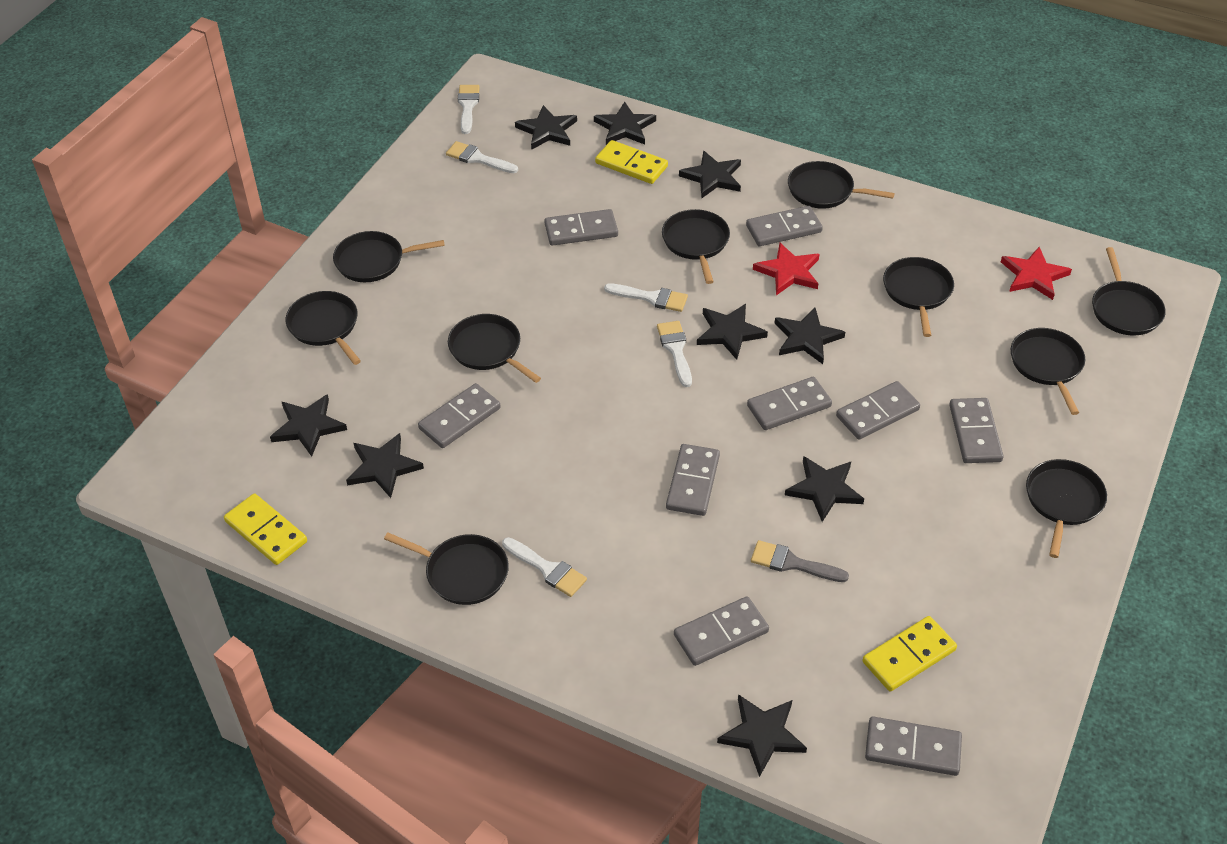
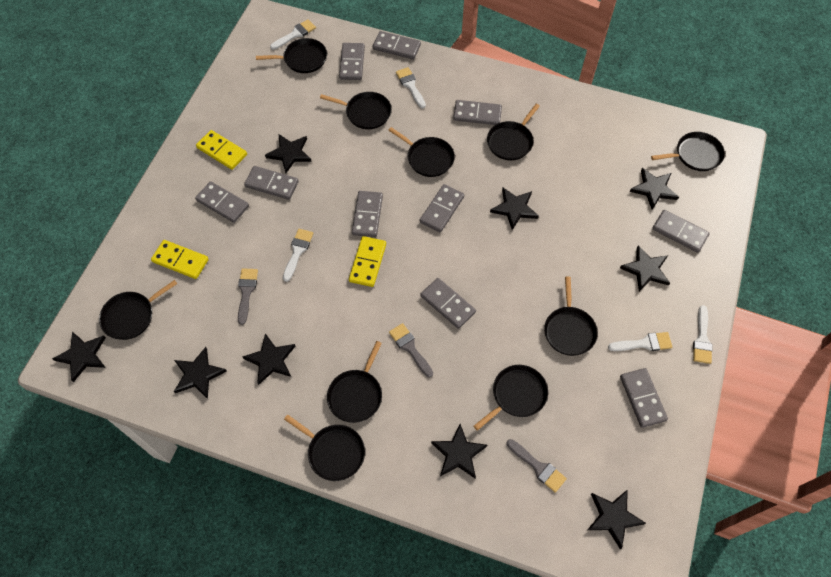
grey brush: 1 -> 3
grey domino: 9 -> 10
red star: 2 -> 0

